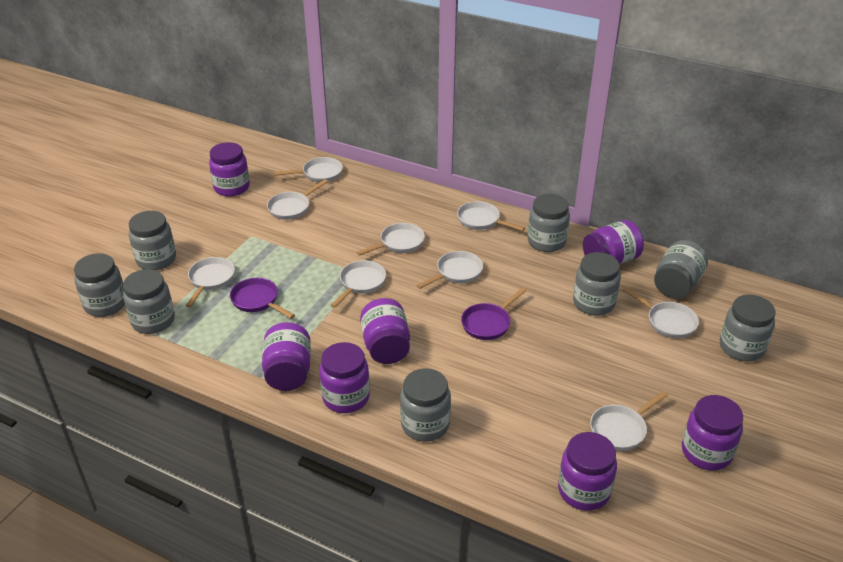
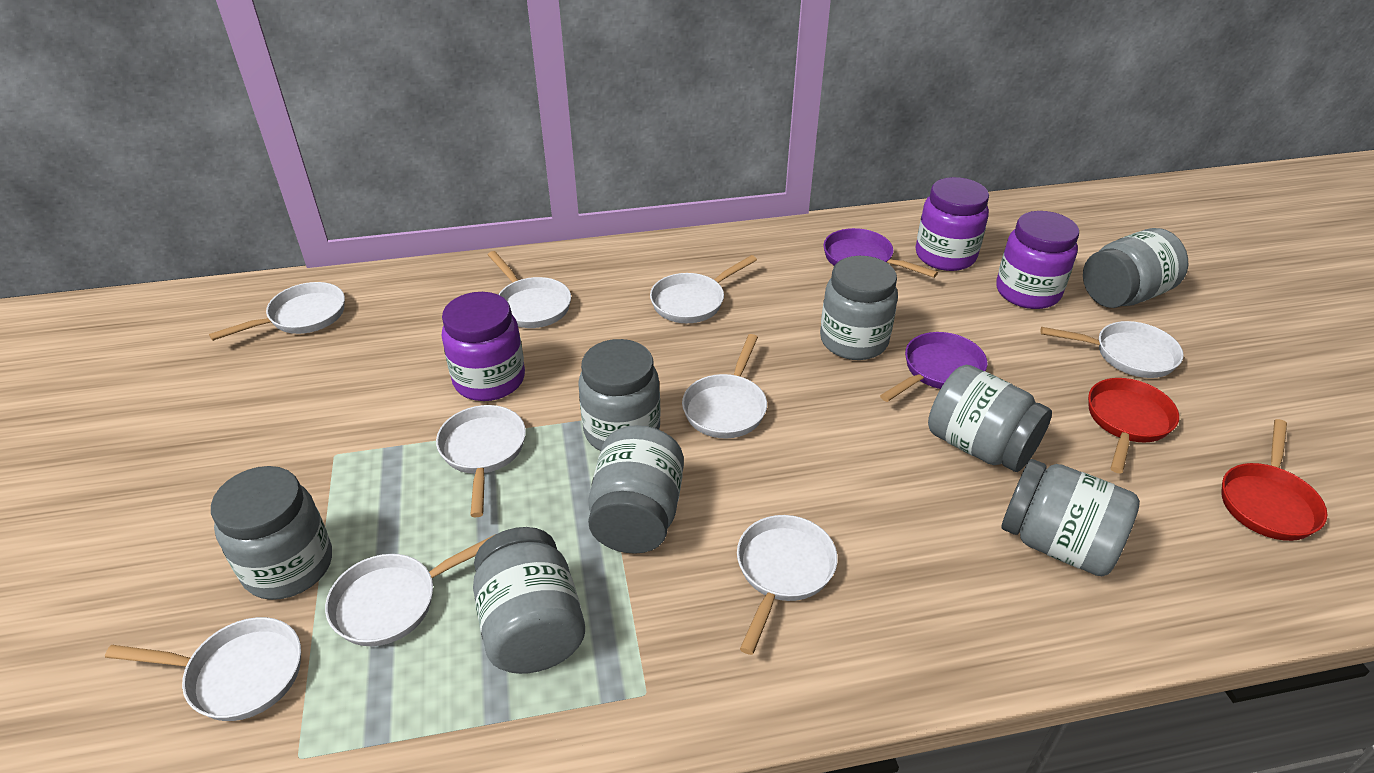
purple jar: 7 -> 3
red pan: 0 -> 2

